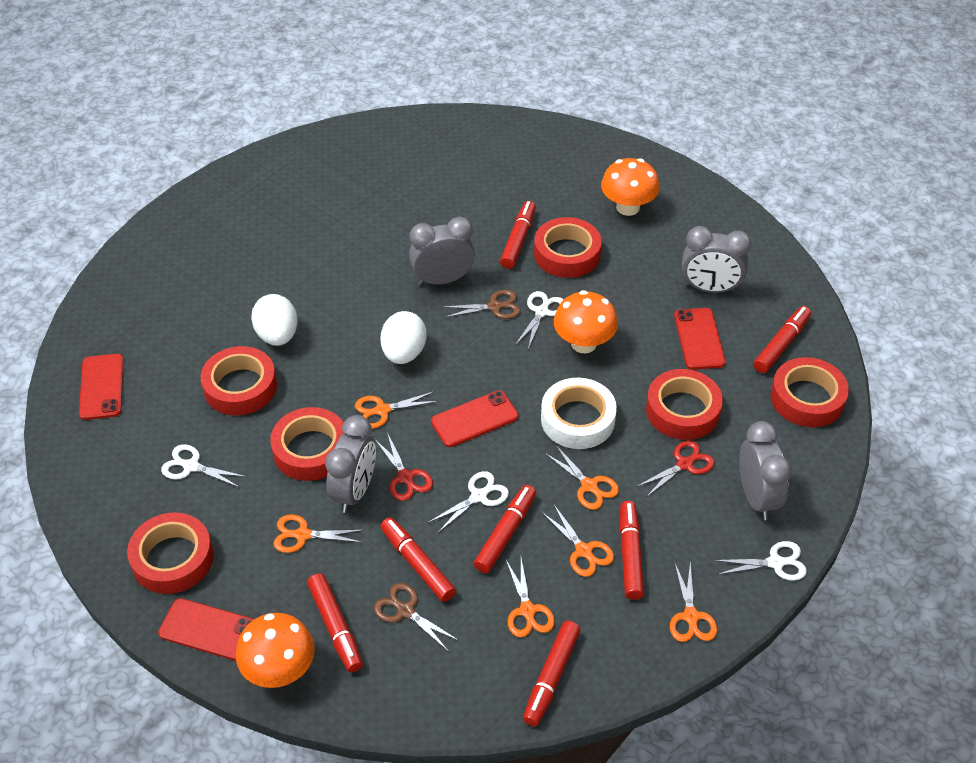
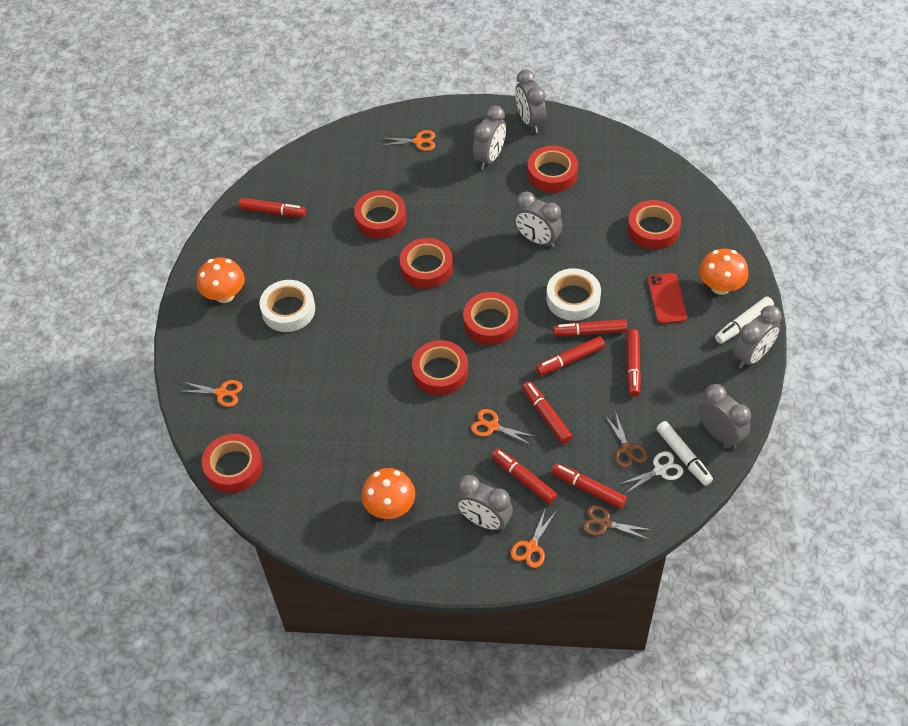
grey clock: 4 -> 6
orange scissors: 6 -> 4
red phone: 4 -> 1
red scissors: 2 -> 0
red tape: 6 -> 7
white egg: 2 -> 0
white marker: 0 -> 2
white scissors: 4 -> 1
white tape: 1 -> 2

